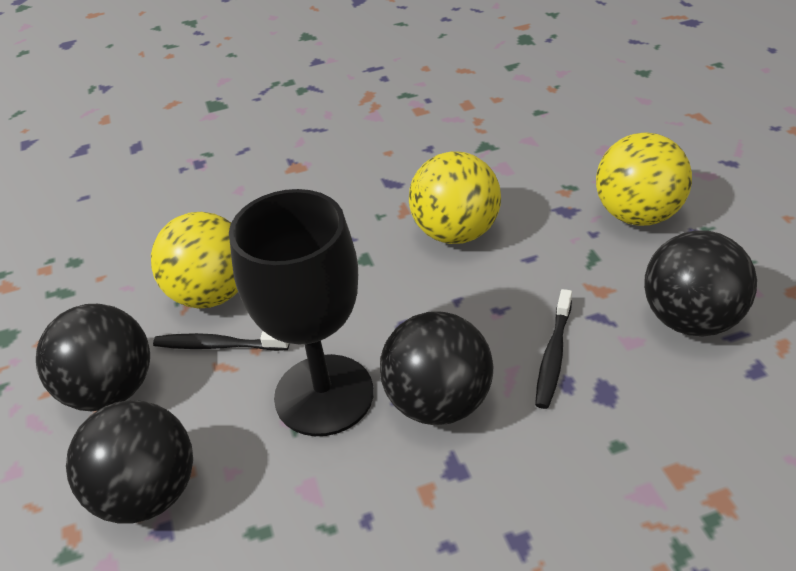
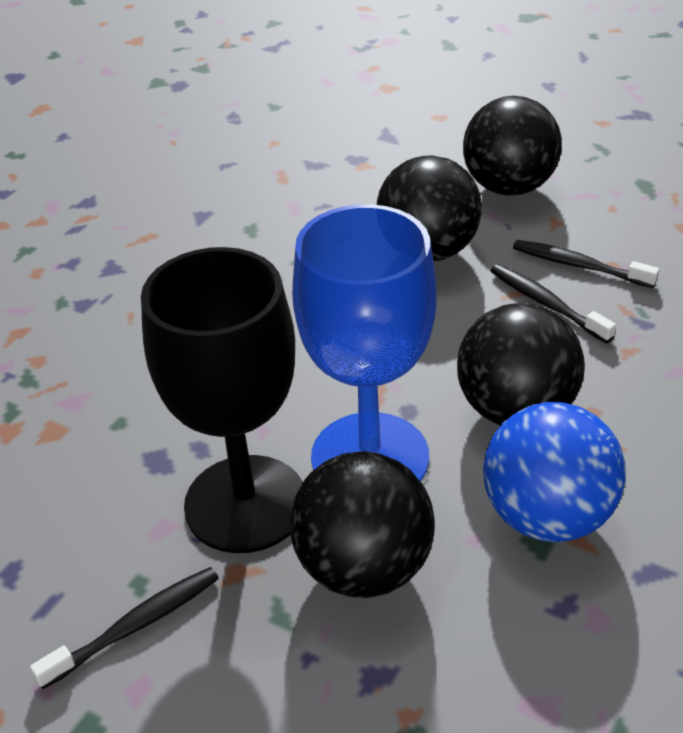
black toothbrush: 2 -> 3
blue ball: 0 -> 1
blue goblet: 0 -> 1
yellow ball: 3 -> 0

